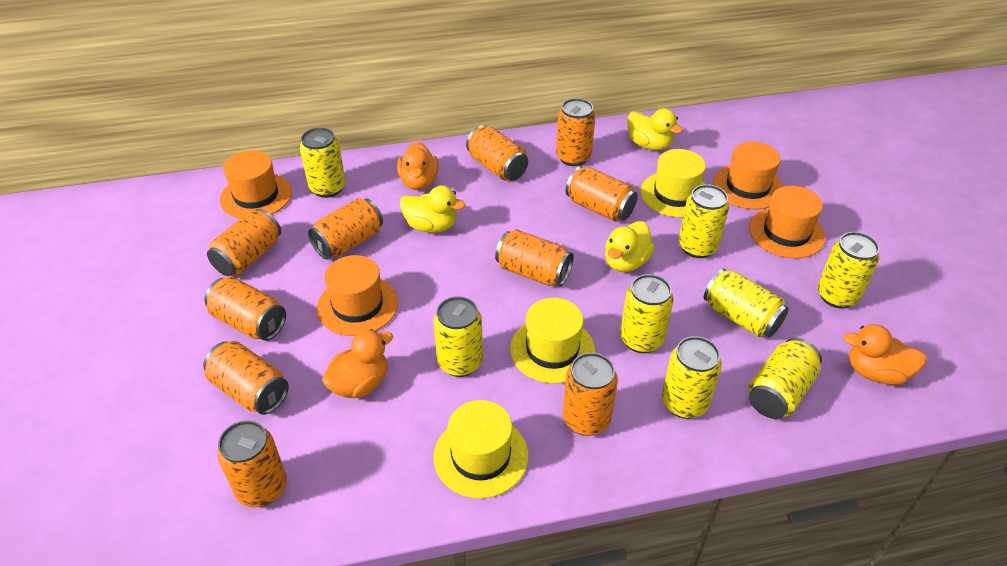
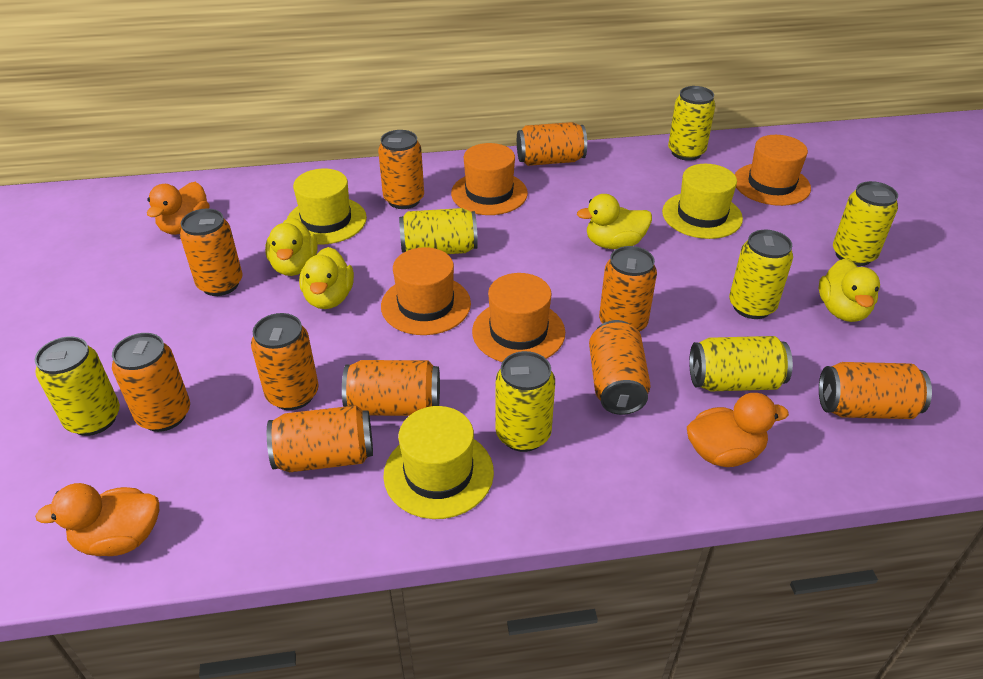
yellow can: 8 -> 7
yellow duck: 3 -> 4

